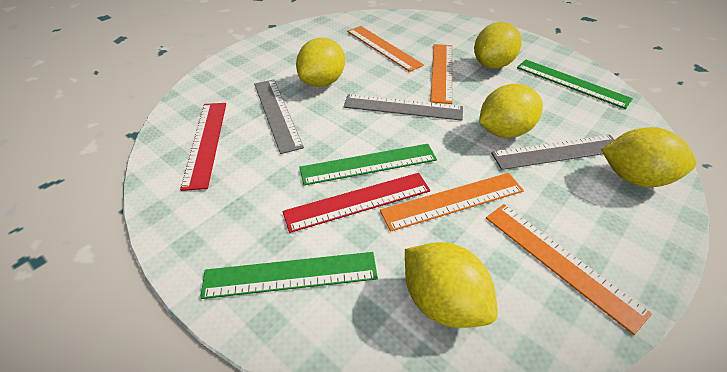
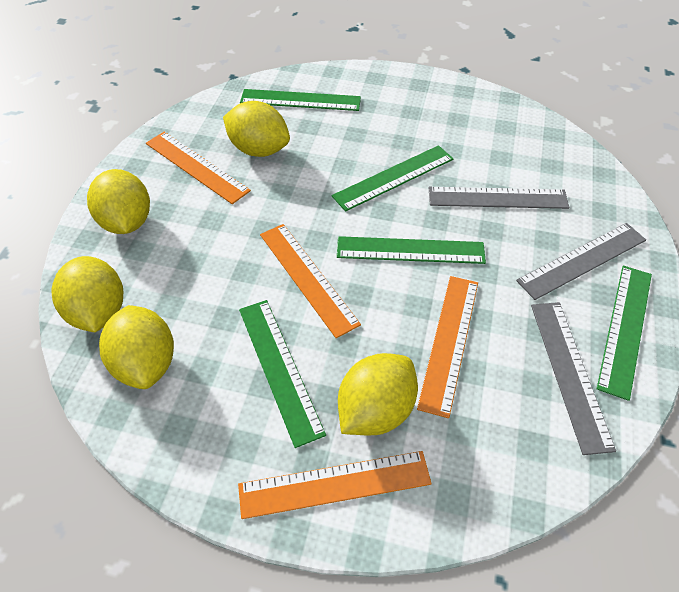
green ruler: 3 -> 5
red ruler: 2 -> 0

